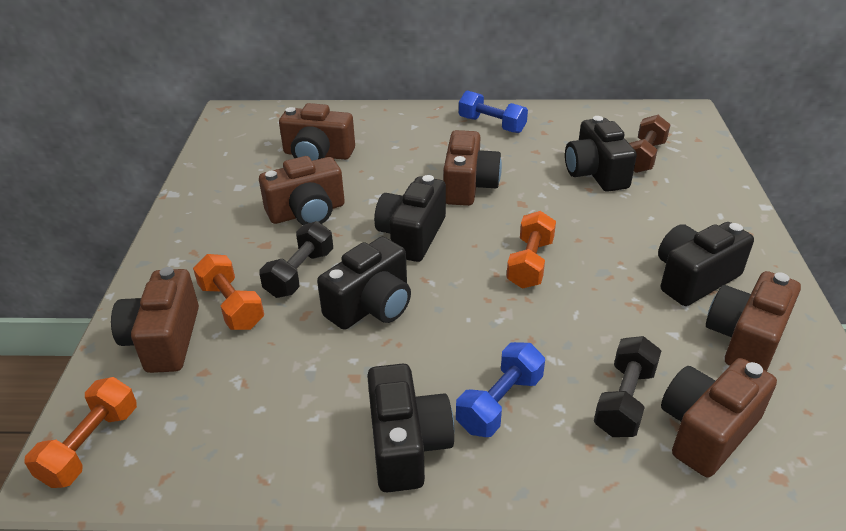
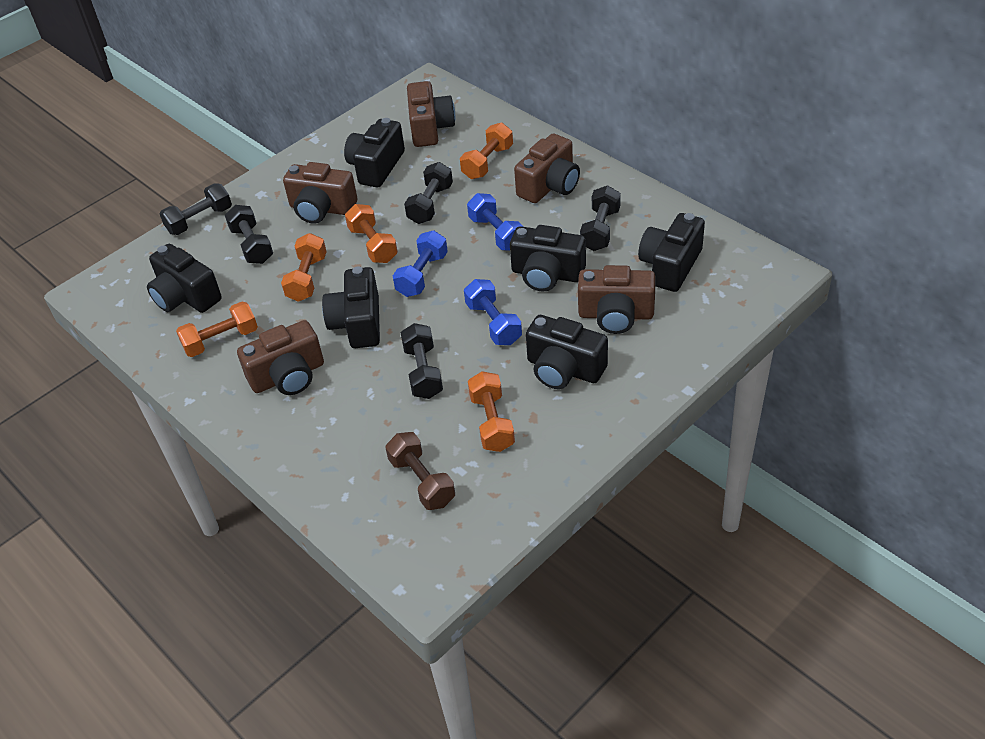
black camera: 5 -> 6
black dumbbell: 2 -> 5
blue dumbbell: 2 -> 3
brown camera: 6 -> 5
orange dumbbell: 3 -> 5

